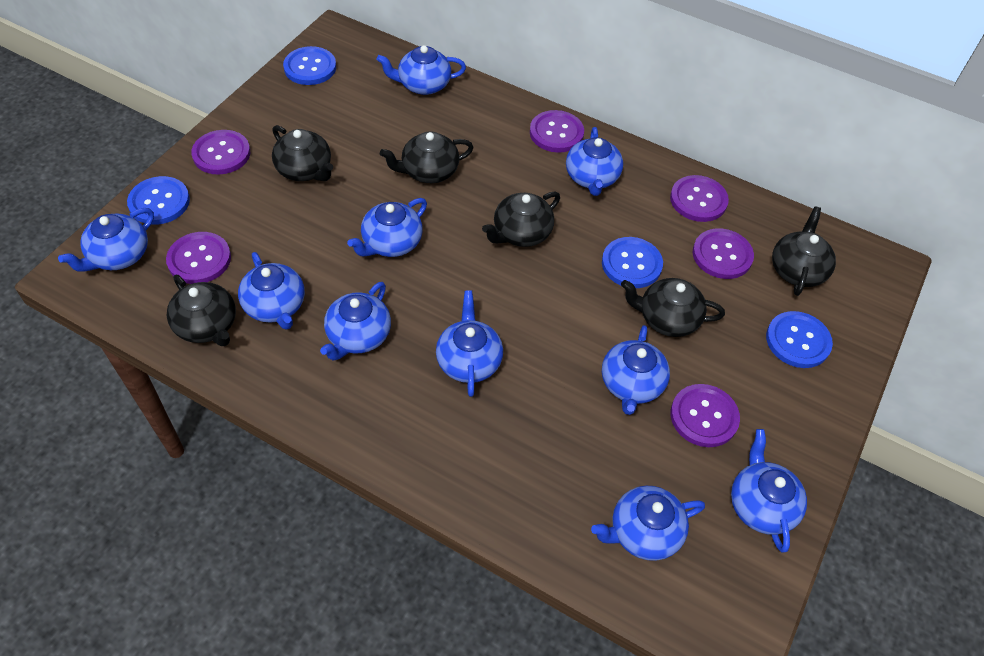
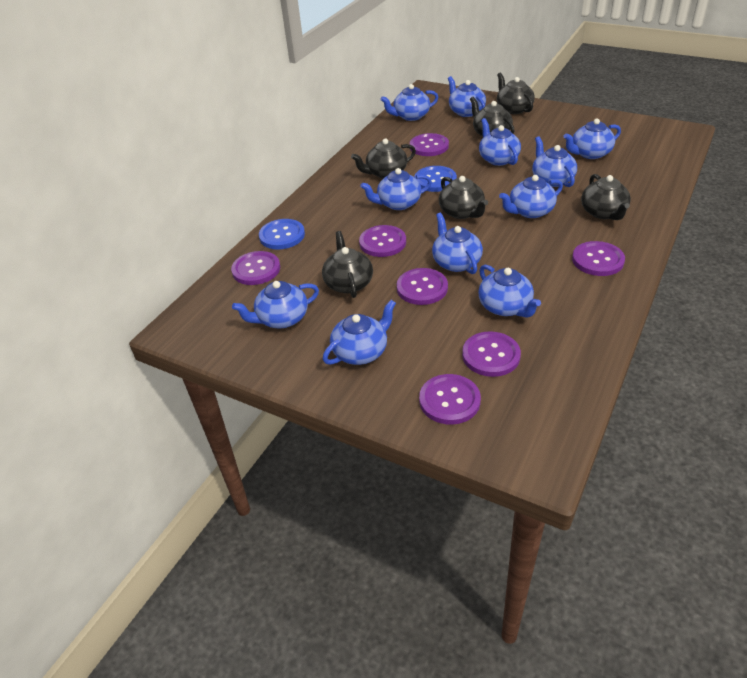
blue button: 4 -> 2
blue teapot: 10 -> 11
purple button: 6 -> 7

